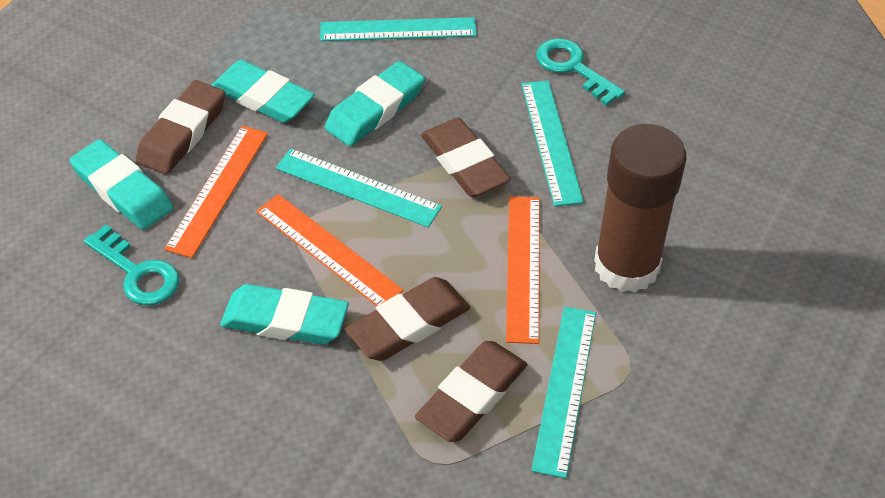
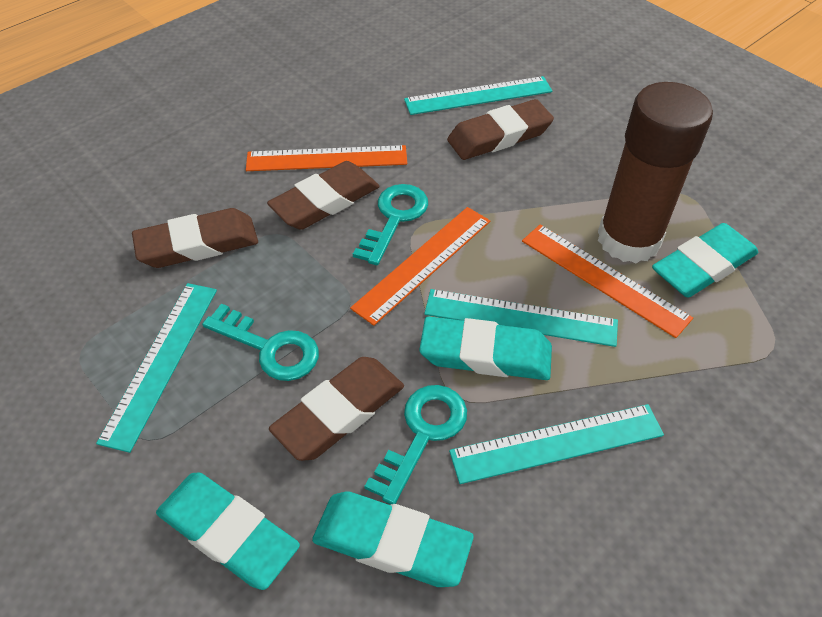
turquoise key: 2 -> 3

